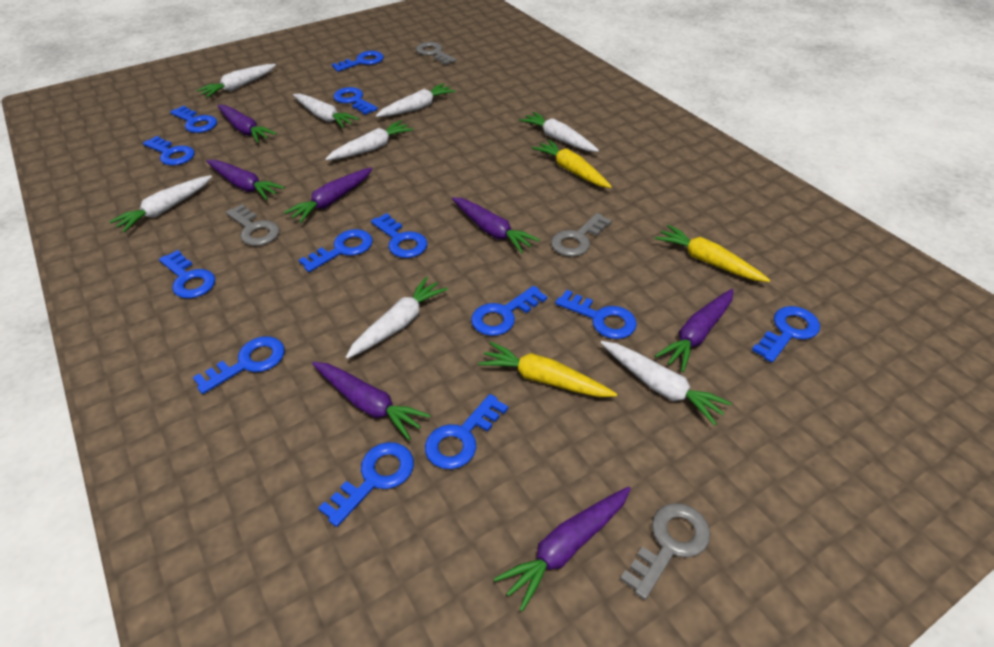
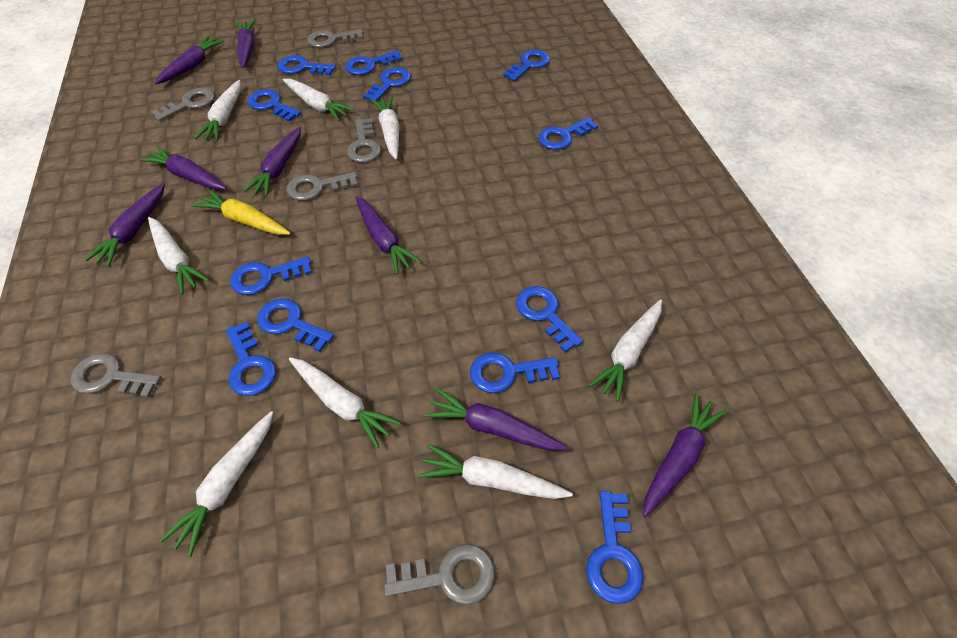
blue key: 13 -> 12
grey key: 4 -> 6
purple carrot: 7 -> 8
yellow carrot: 3 -> 1

